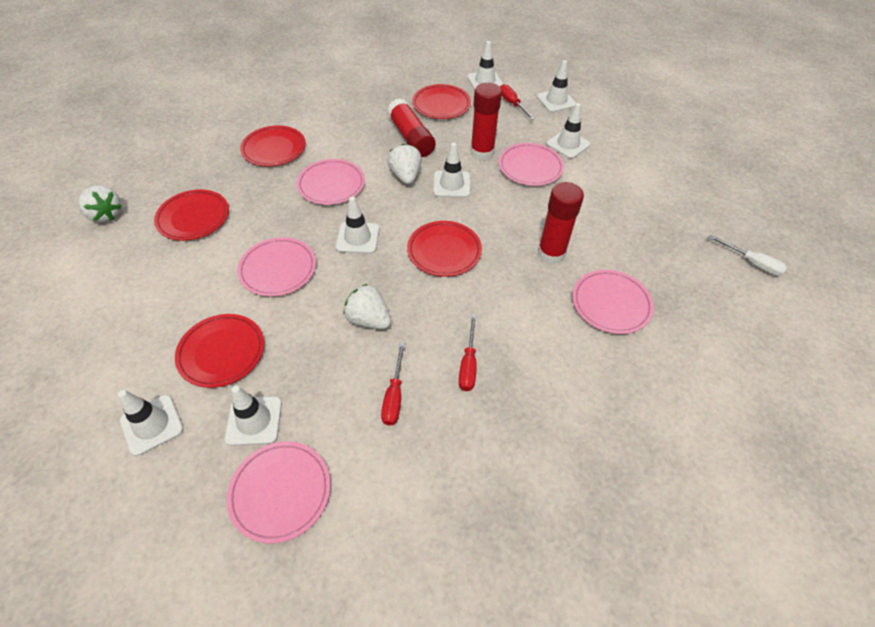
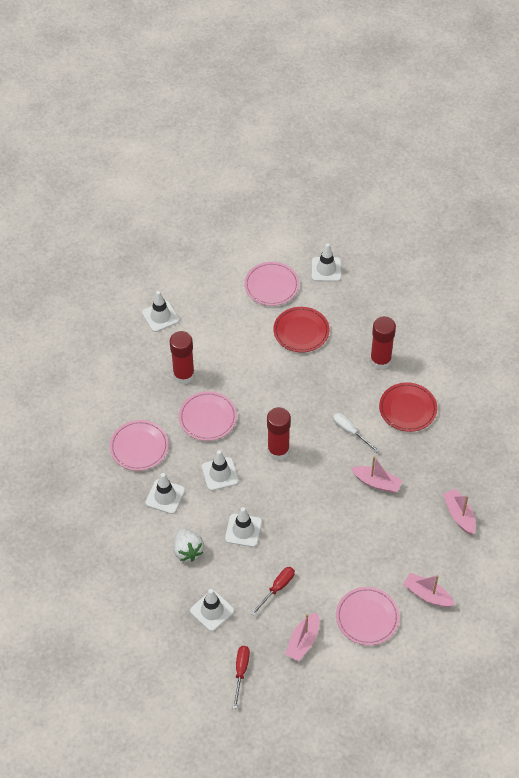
pink boat: 0 -> 4
pink plate: 5 -> 4
red plate: 5 -> 2
red screwdriver: 3 -> 2
white strawberry: 3 -> 1
white traffic cone: 7 -> 6

